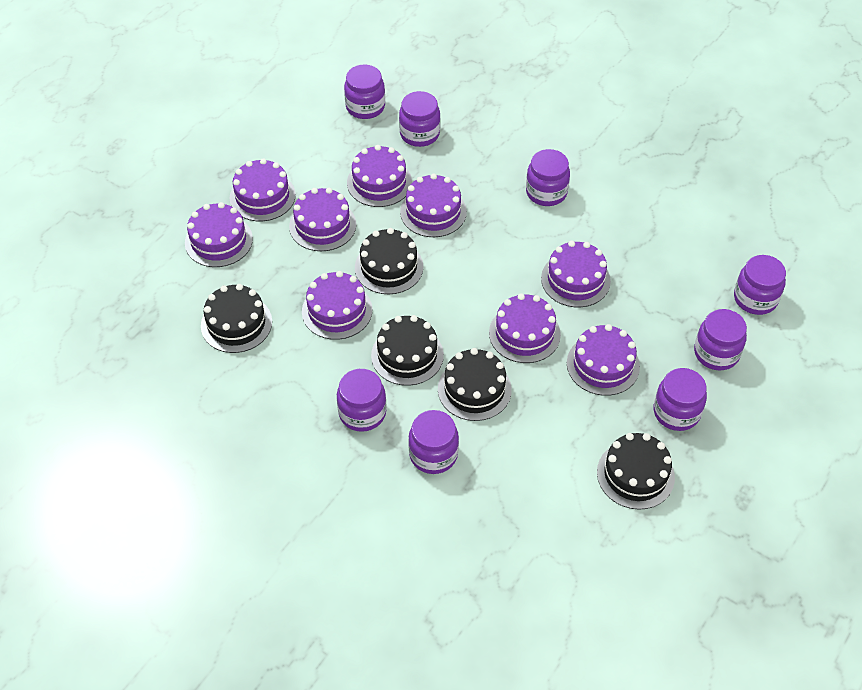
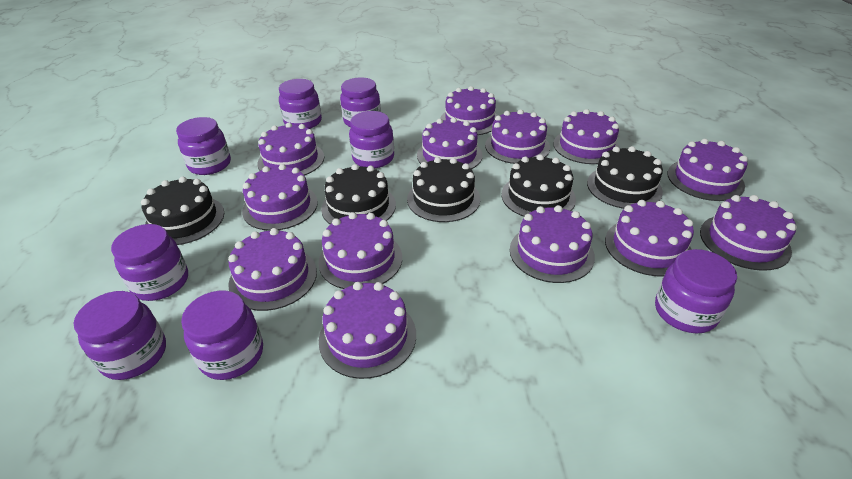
purple cake: 9 -> 13

